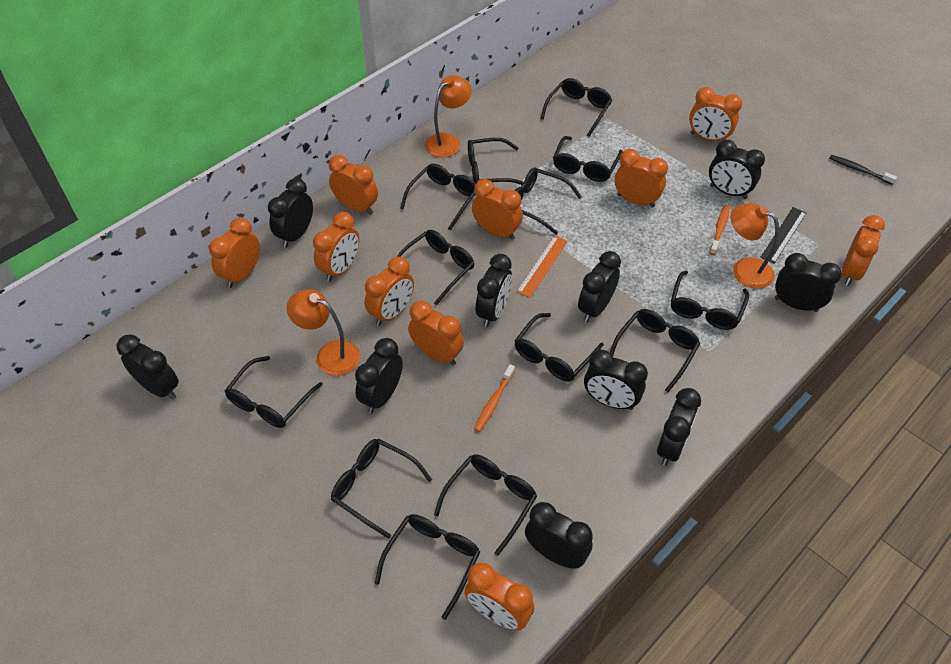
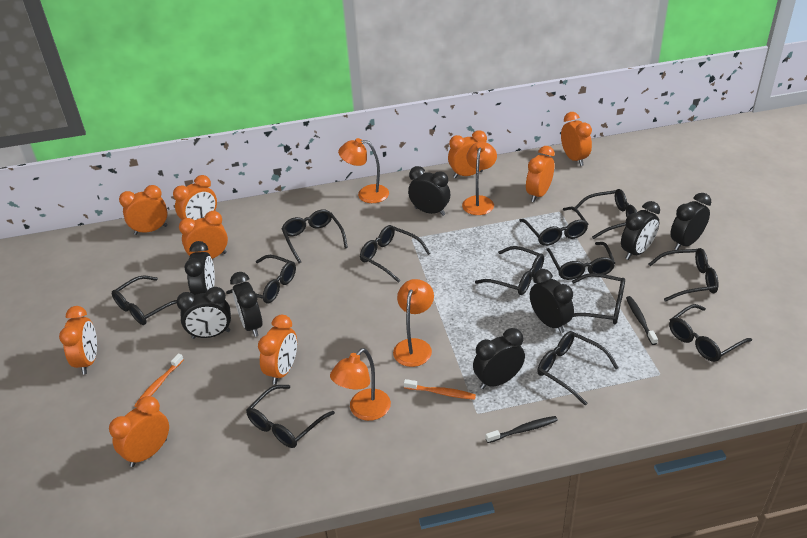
black clock: 10 -> 8
black ruler: 1 -> 0
black toothbrush: 1 -> 2
orange clock: 10 -> 9
orange lamp: 3 -> 4
orange ruler: 1 -> 0

